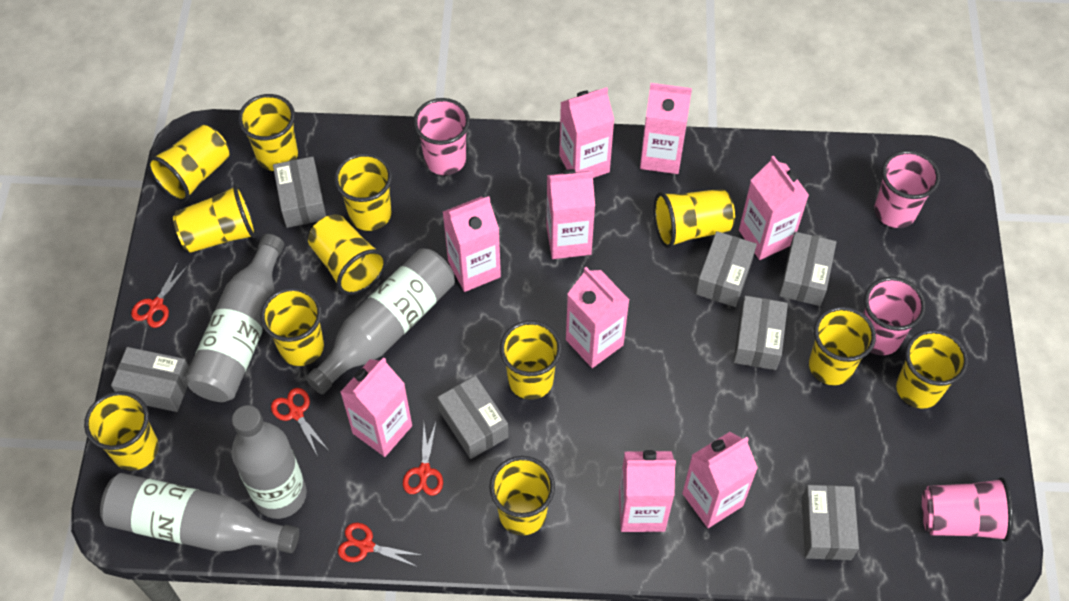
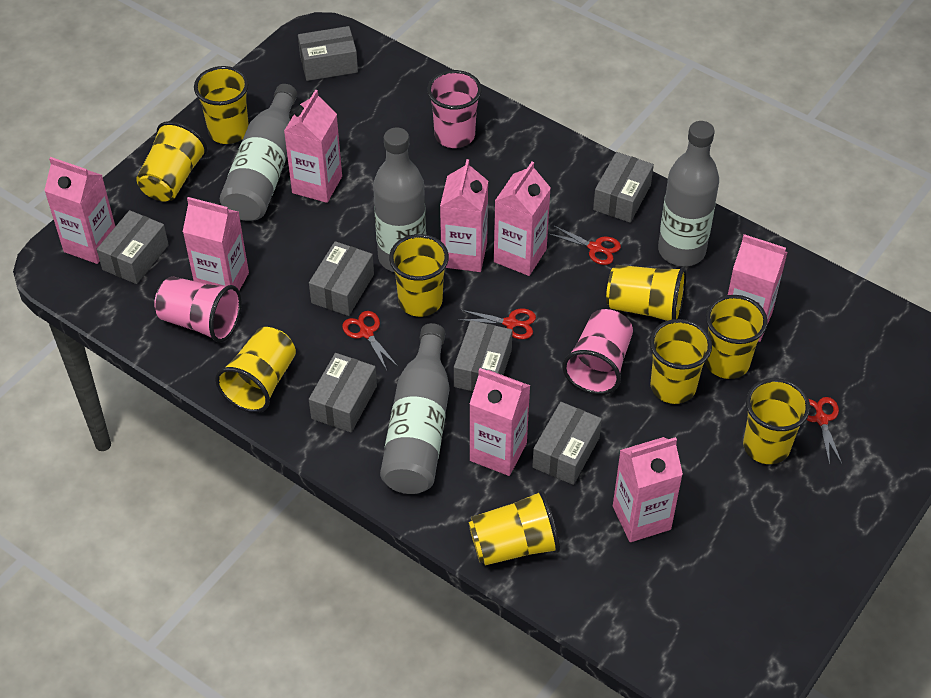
pink carton: 9 -> 8
pink cup: 4 -> 3
yellow cup: 12 -> 9

